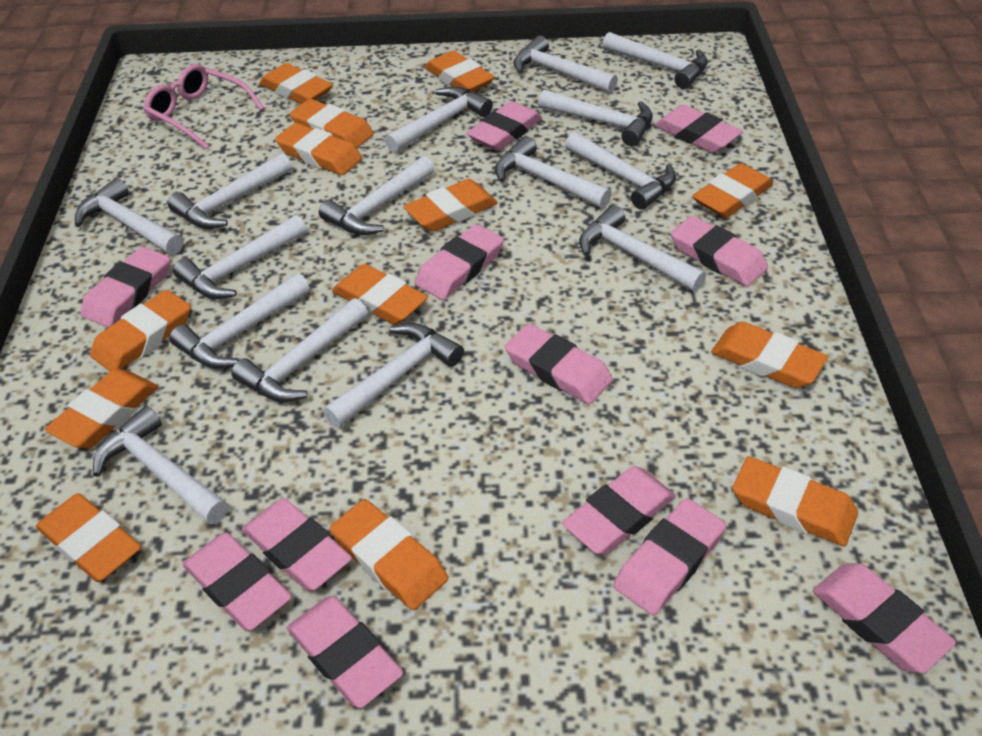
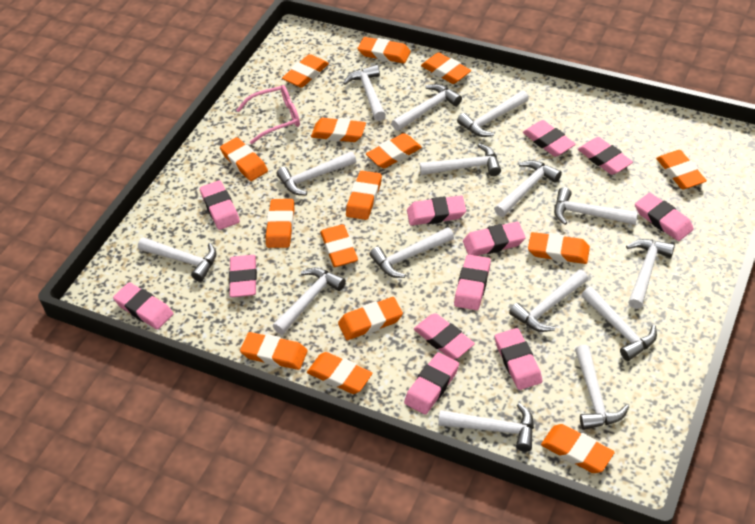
orange eraser: 13 -> 15

